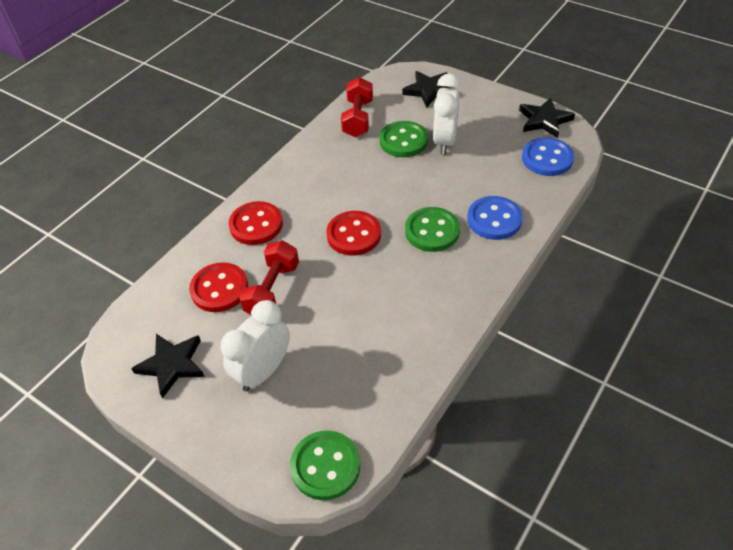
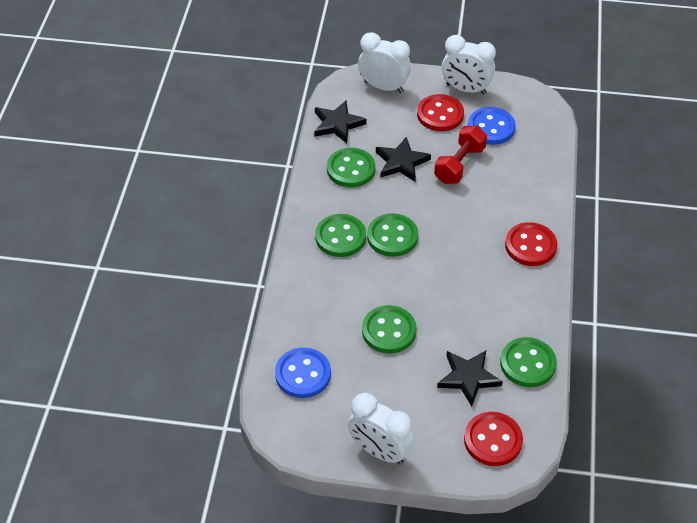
green button: 3 -> 5
red dumbbell: 2 -> 1
white clock: 2 -> 3

